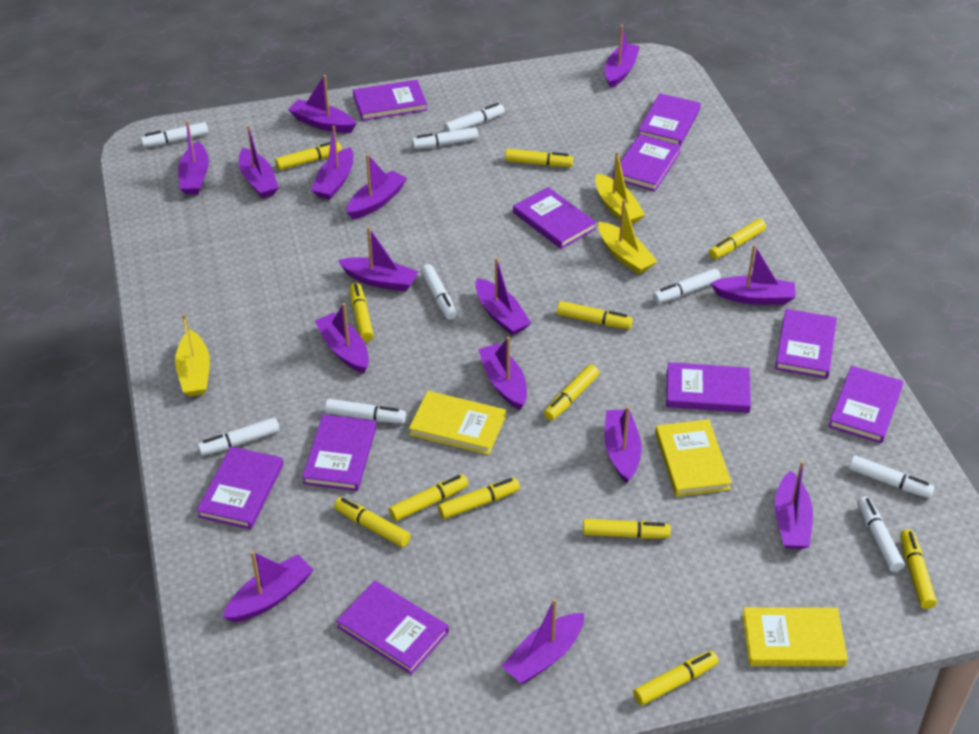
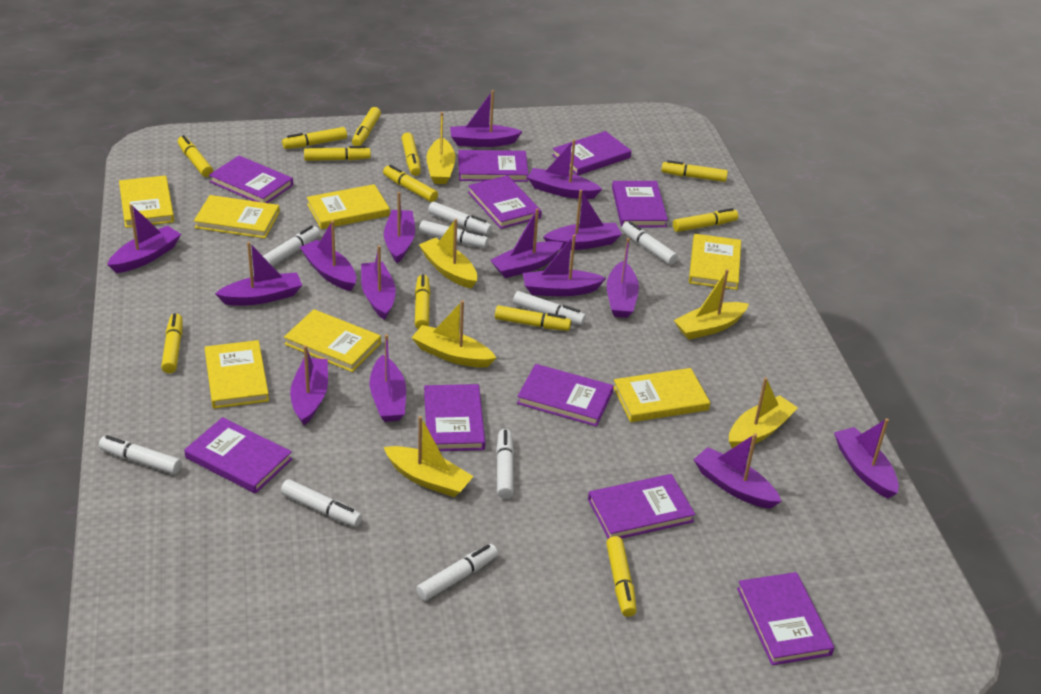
yellow boat: 3 -> 6
yellow book: 3 -> 7

